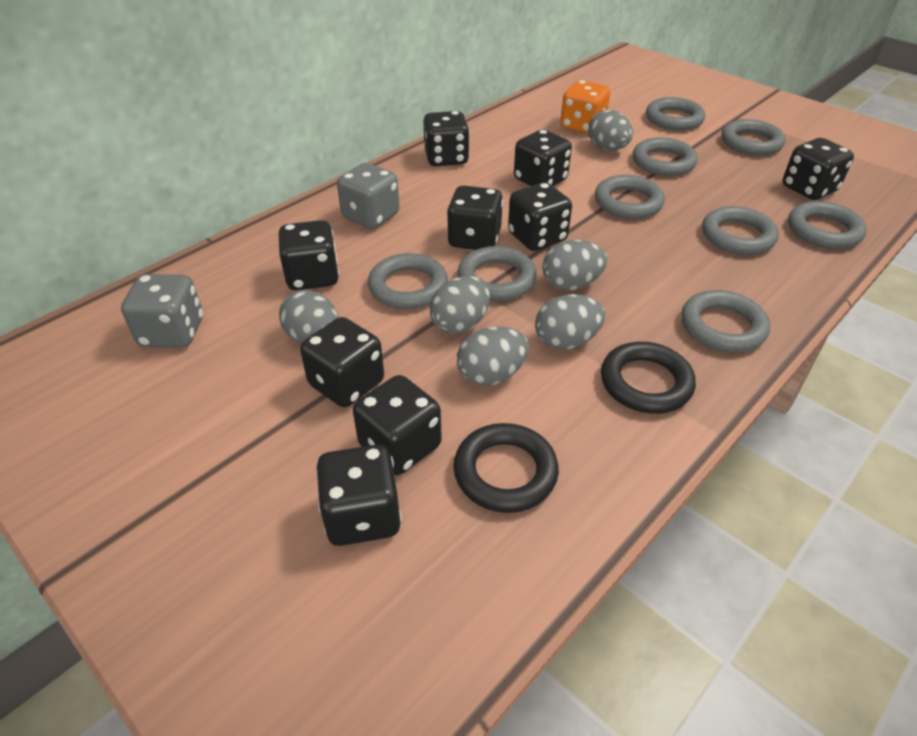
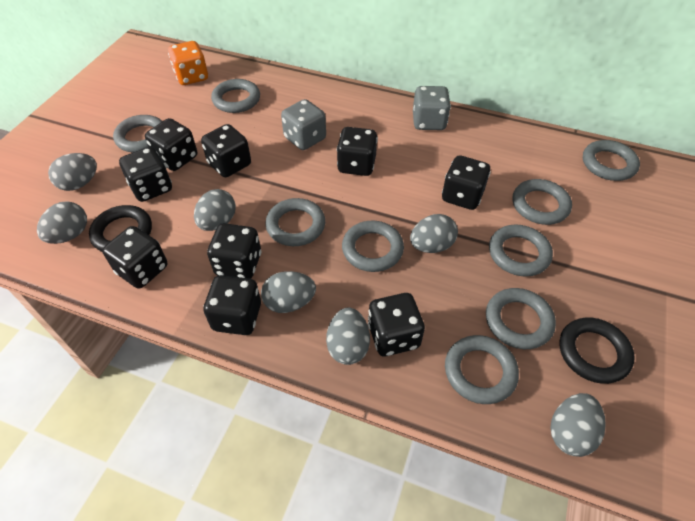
grey egg: 6 -> 7

